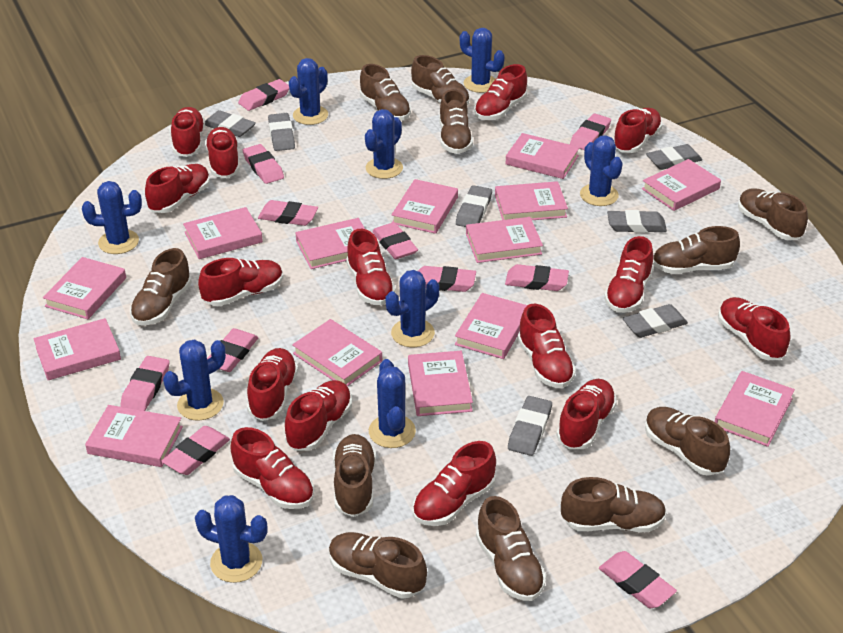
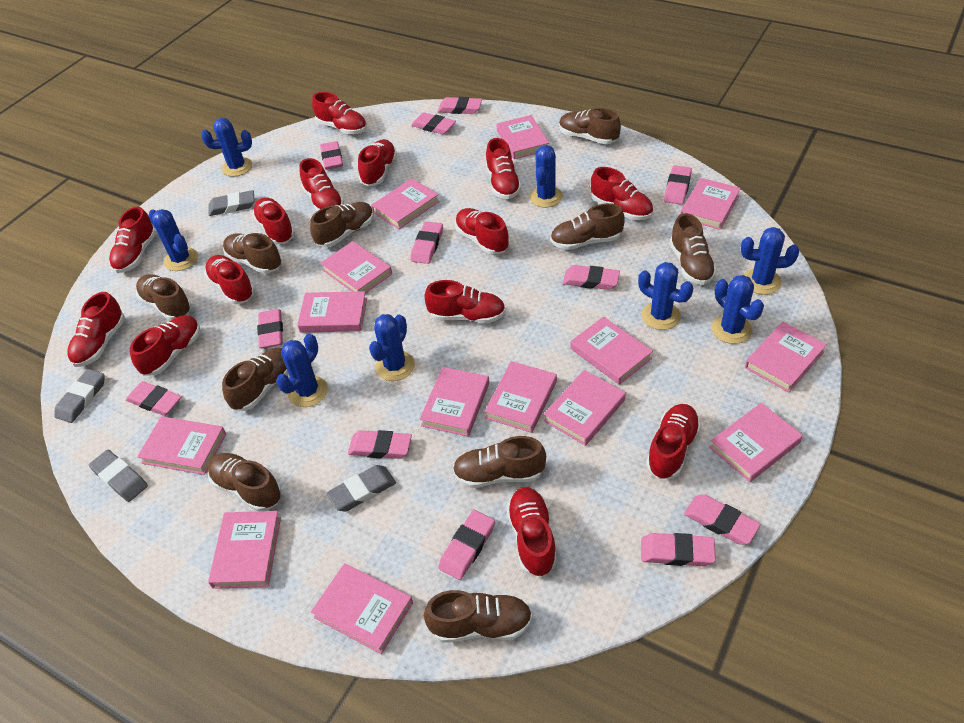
blue cactus: 9 -> 8
brown shoe: 11 -> 10
grey eraser: 7 -> 4
pink eraser: 11 -> 12
red shoe: 15 -> 14

